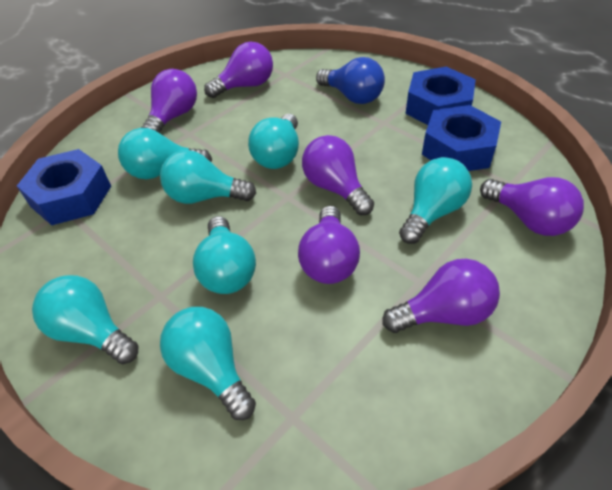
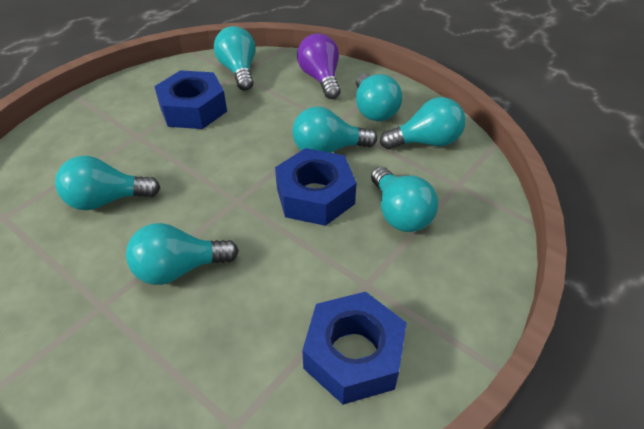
blue light bulb: 1 -> 0
purple light bulb: 6 -> 1

